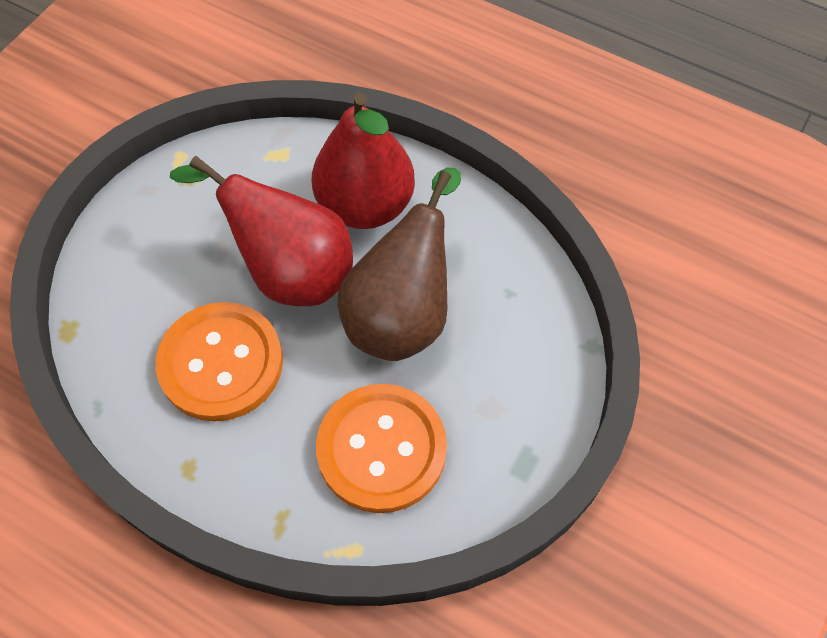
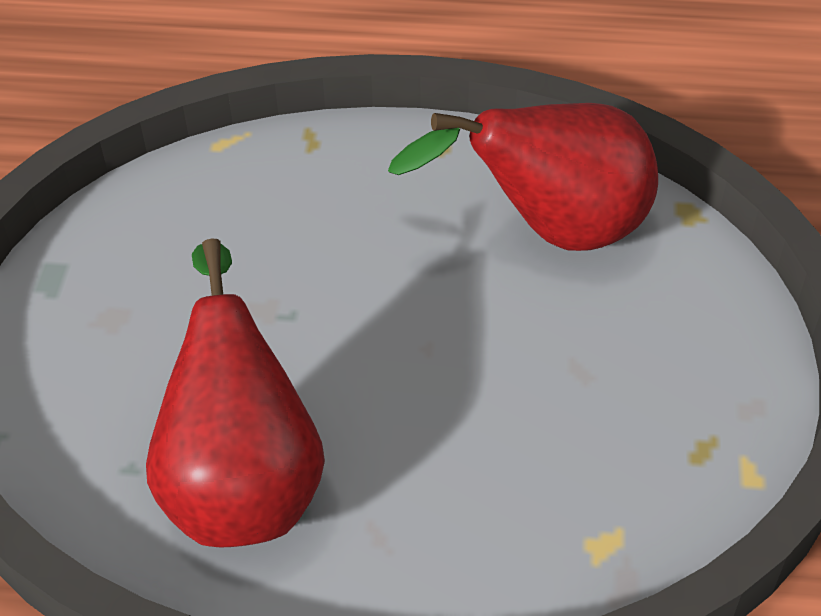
brown pear: 1 -> 0
orange button: 2 -> 0

